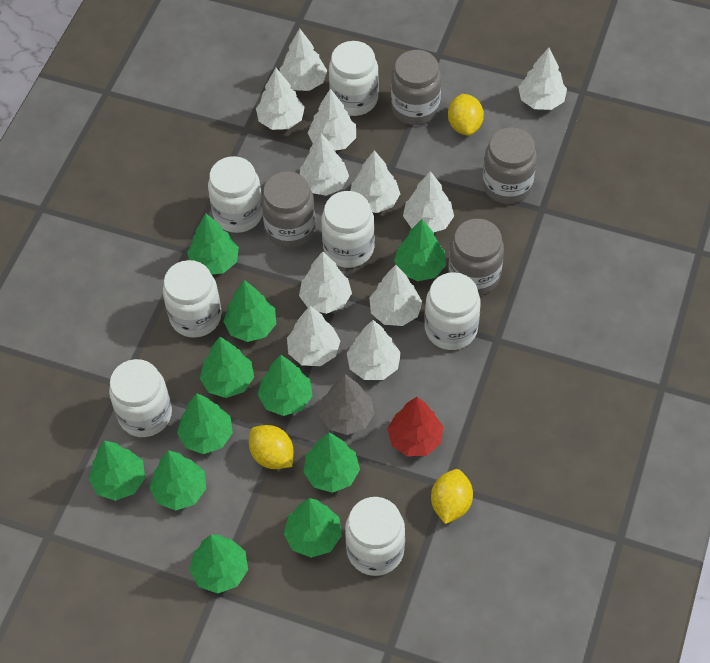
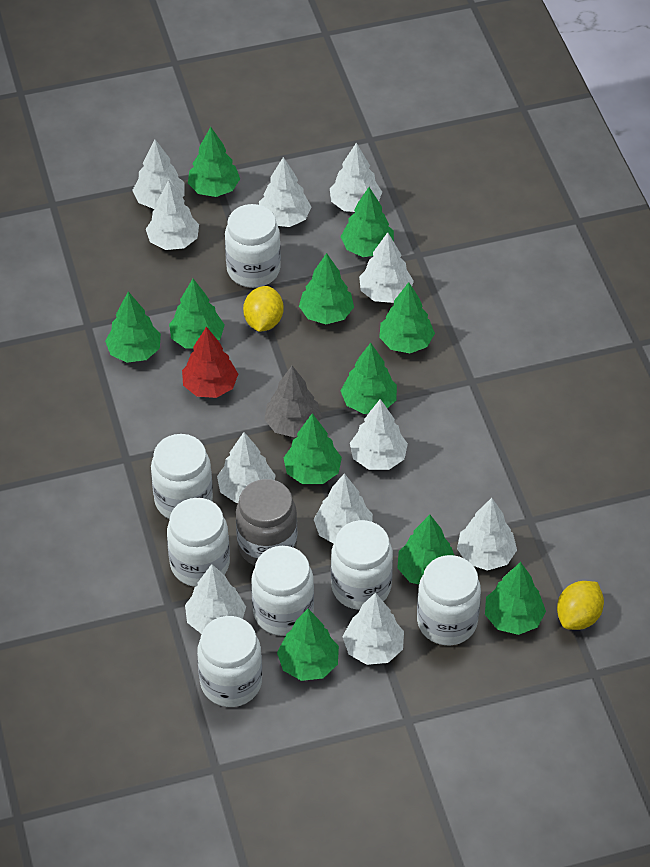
grey jar: 4 -> 1
yellow lemon: 3 -> 2

